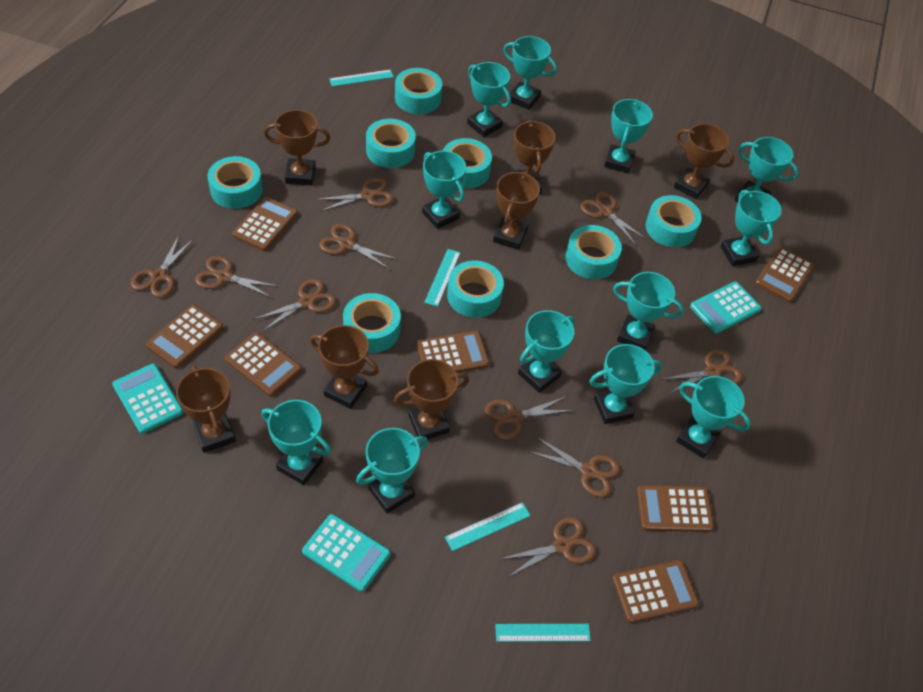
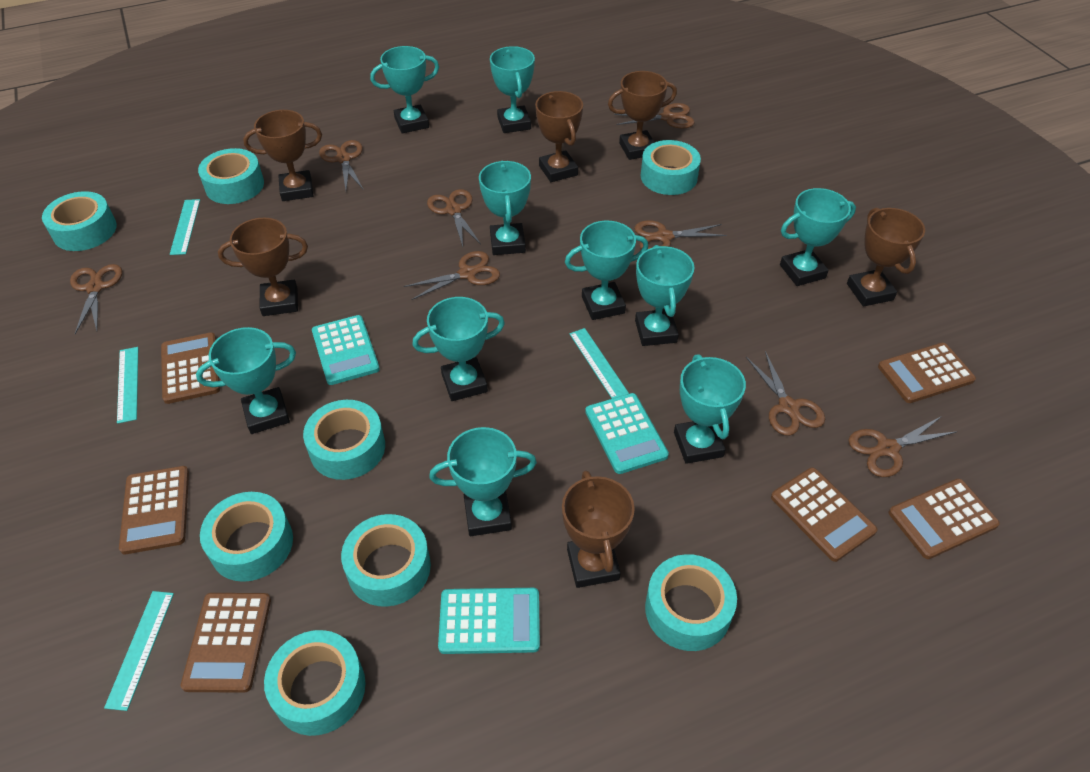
brown calculator: 7 -> 6
brown scissors: 10 -> 8
brown trophy: 7 -> 6
turquoise trophy: 12 -> 10

